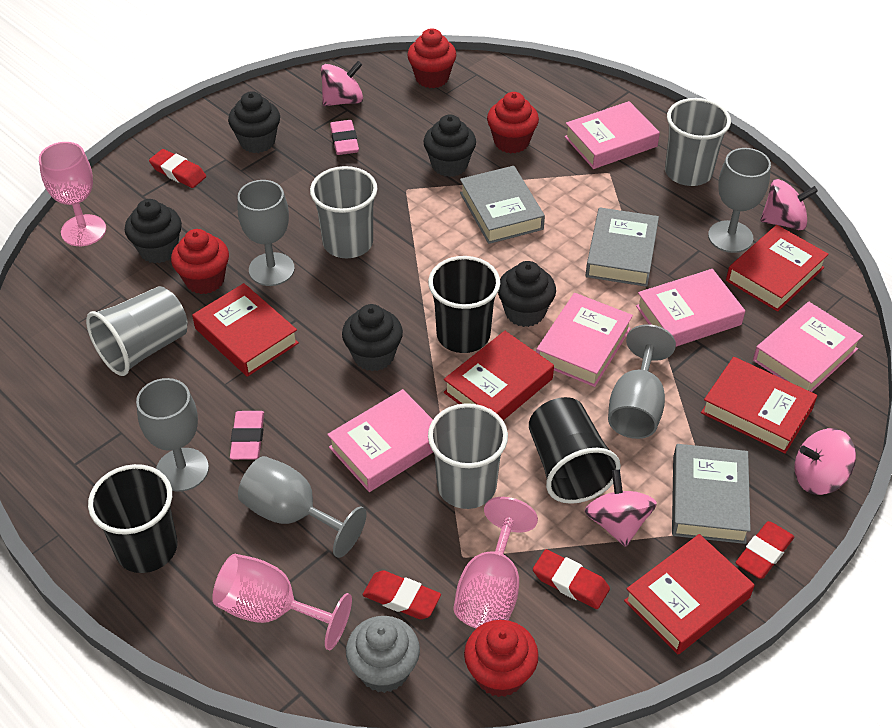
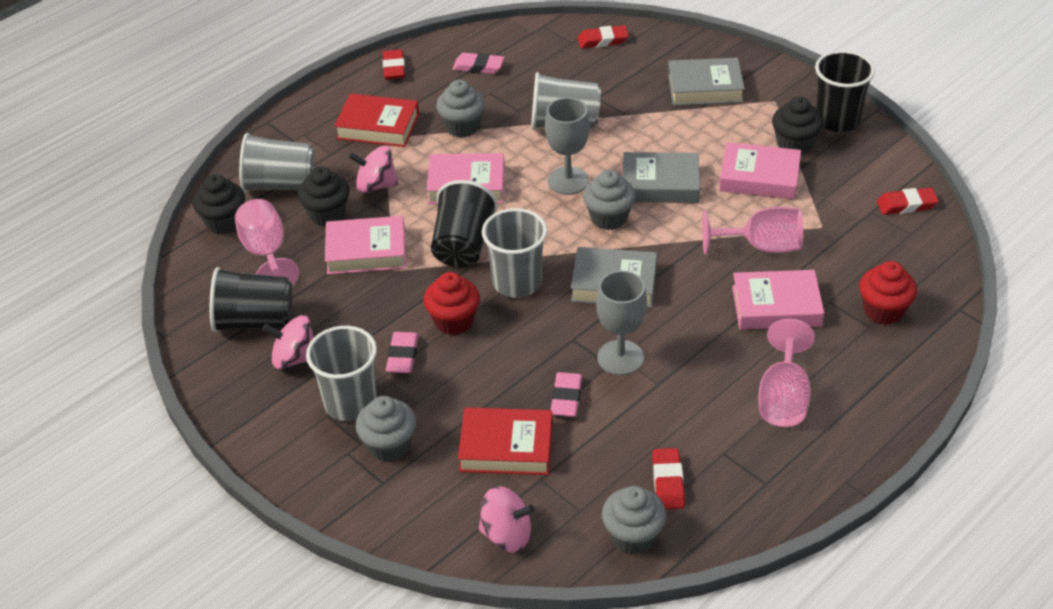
black cupcake: 5 -> 3
grey cupcake: 1 -> 4
grey goblet: 5 -> 2
pink book: 5 -> 4
pink eraser: 2 -> 3
pink spinning top: 4 -> 3
red book: 5 -> 2
red cupcake: 4 -> 2

